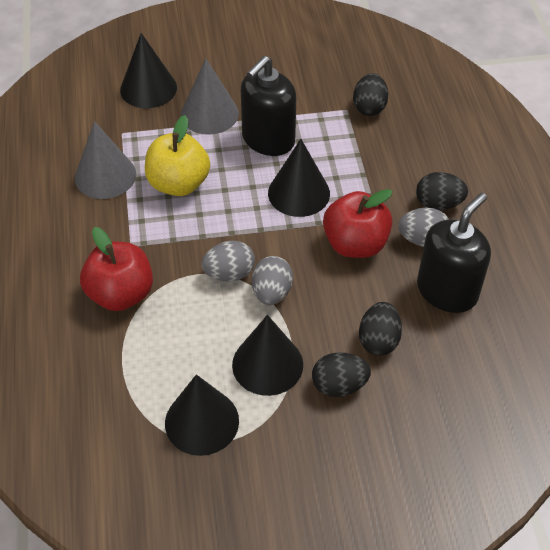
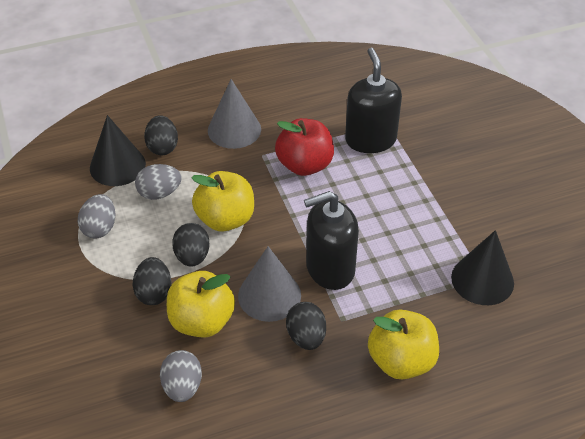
black cone: 4 -> 2
red apple: 2 -> 1
yellow apple: 1 -> 3

